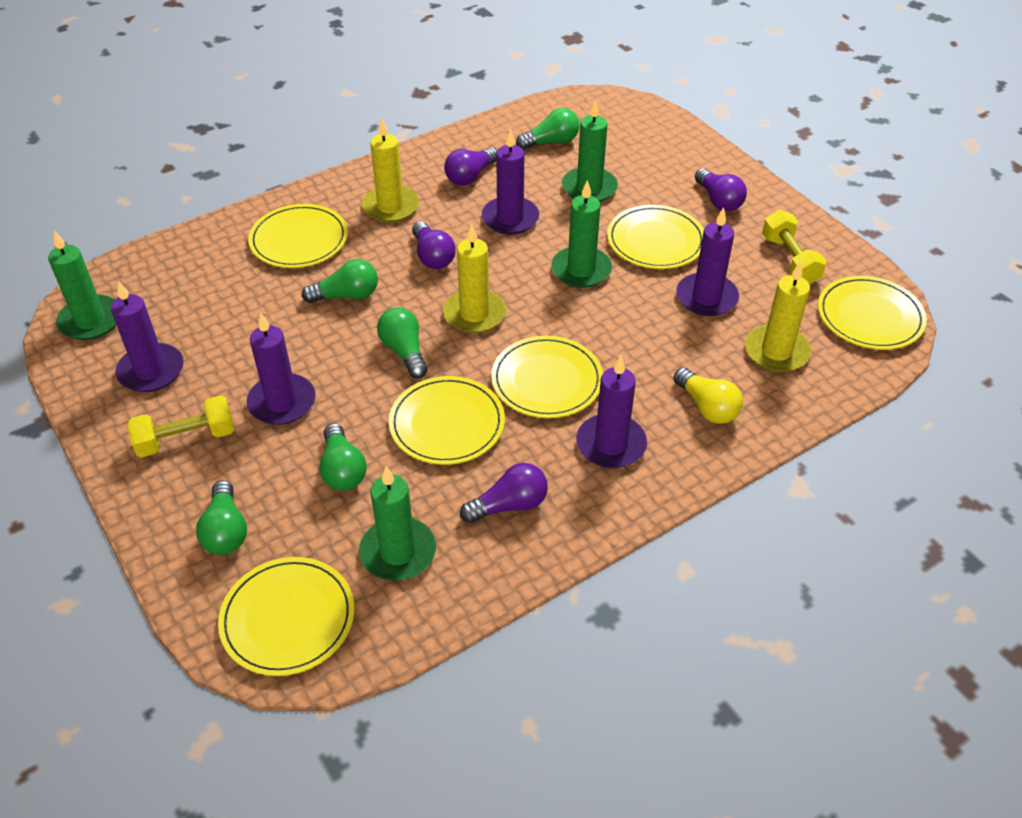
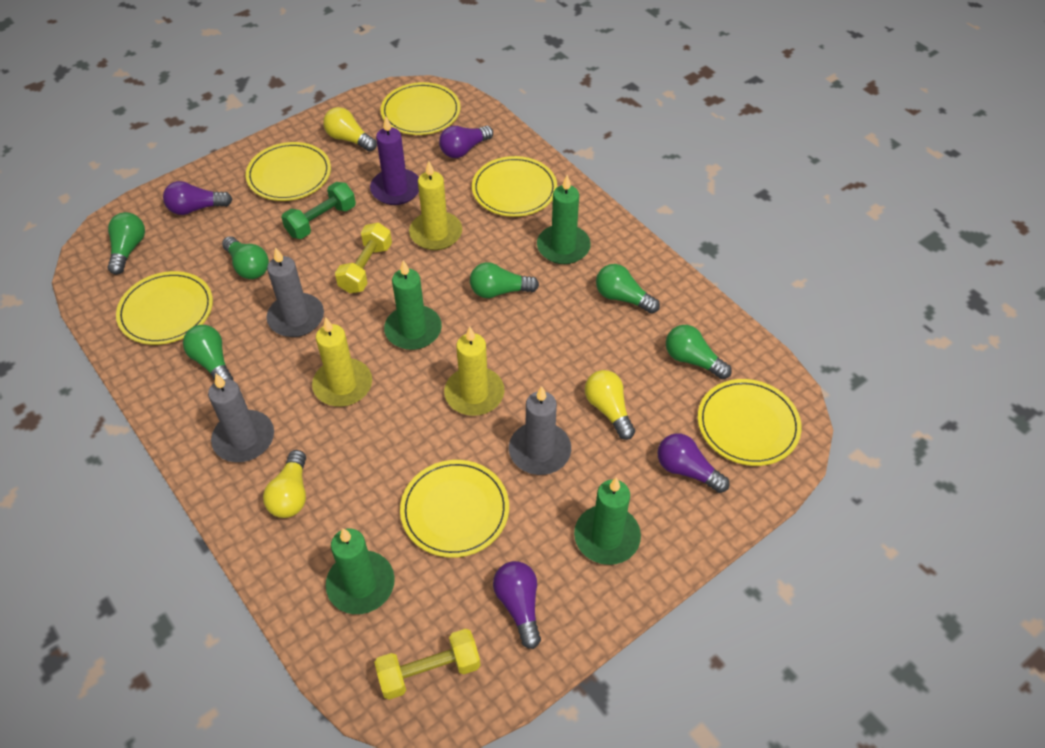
green dumbbell: 0 -> 1
green light bulb: 5 -> 6
grey candle: 0 -> 3
purple candle: 5 -> 1
yellow light bulb: 1 -> 3

